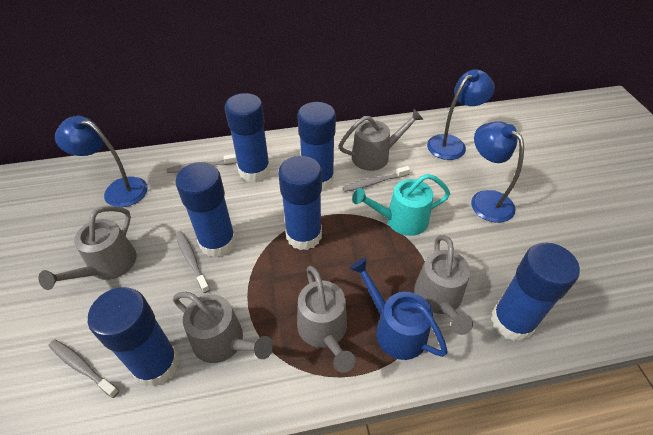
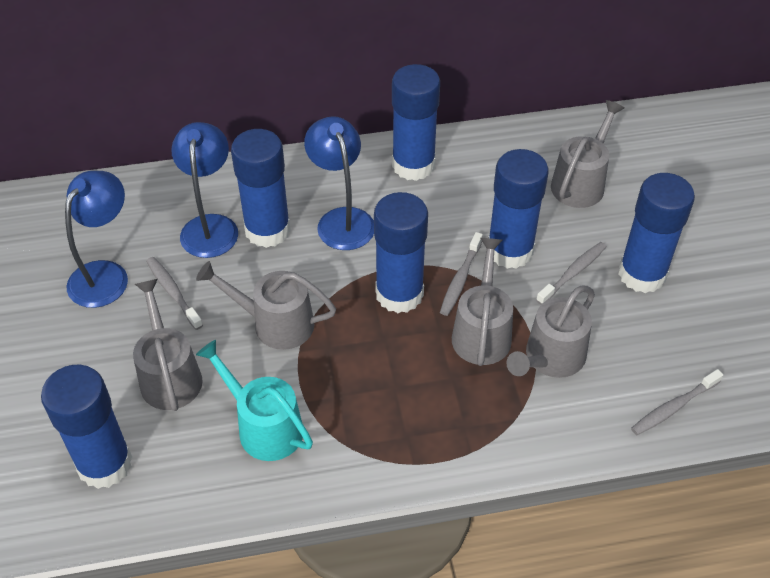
blue watering can: 1 -> 0

